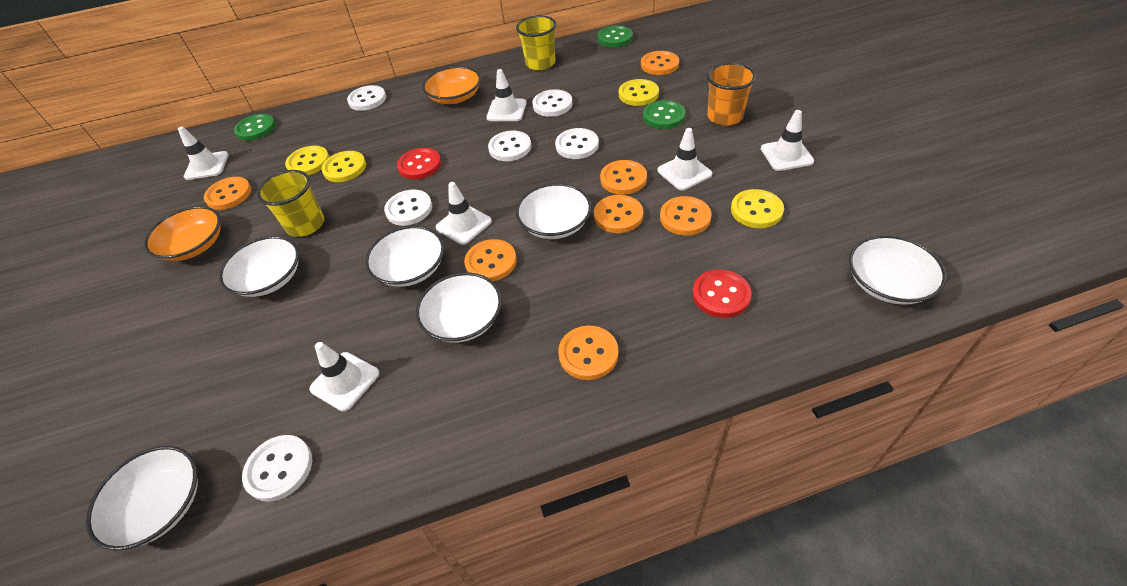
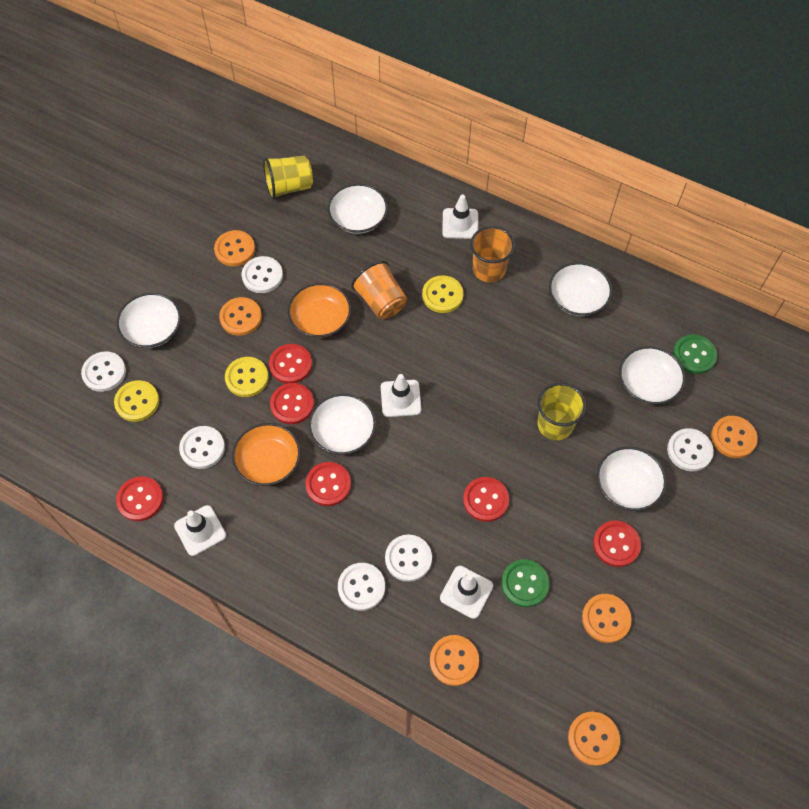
green button: 3 -> 2
orange button: 7 -> 6
orange cup: 1 -> 2
red button: 2 -> 6
white traffic cone: 6 -> 4
yellow button: 4 -> 3

